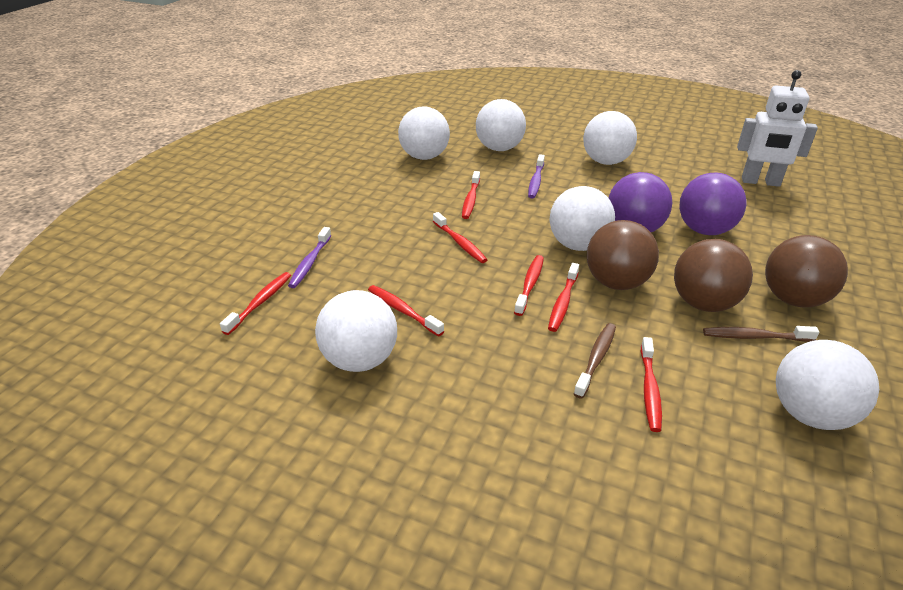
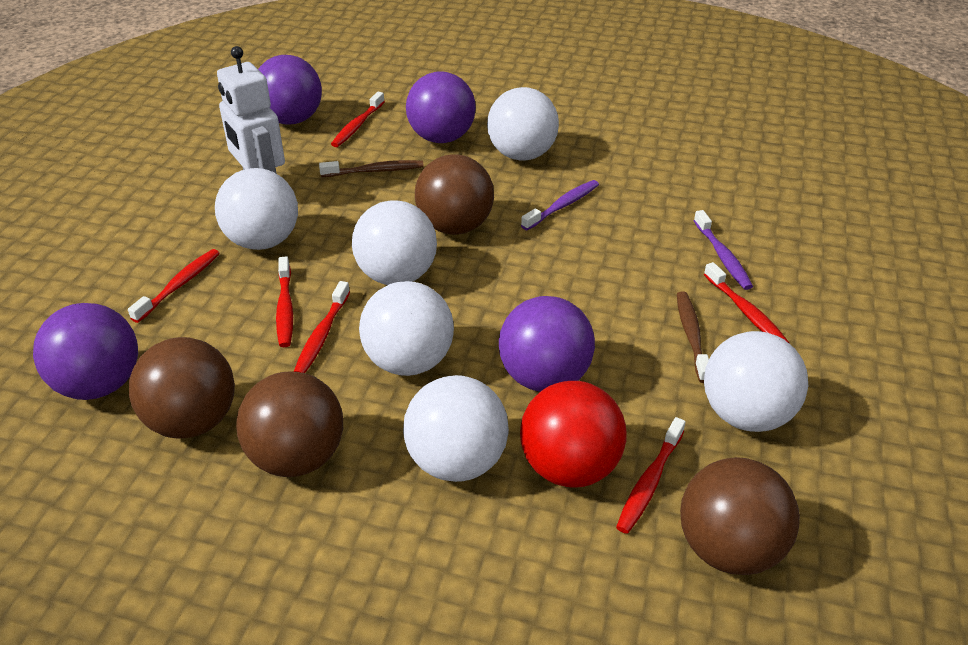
brown ball: 3 -> 4
purple ball: 2 -> 4
red ball: 0 -> 1
red toothbrush: 7 -> 6

